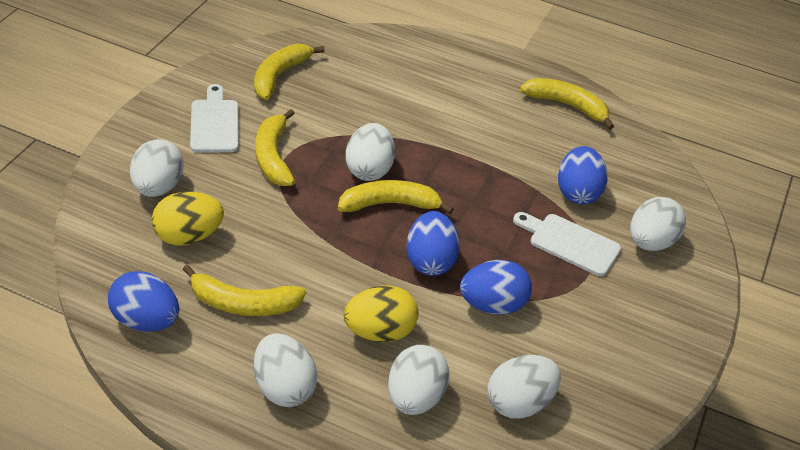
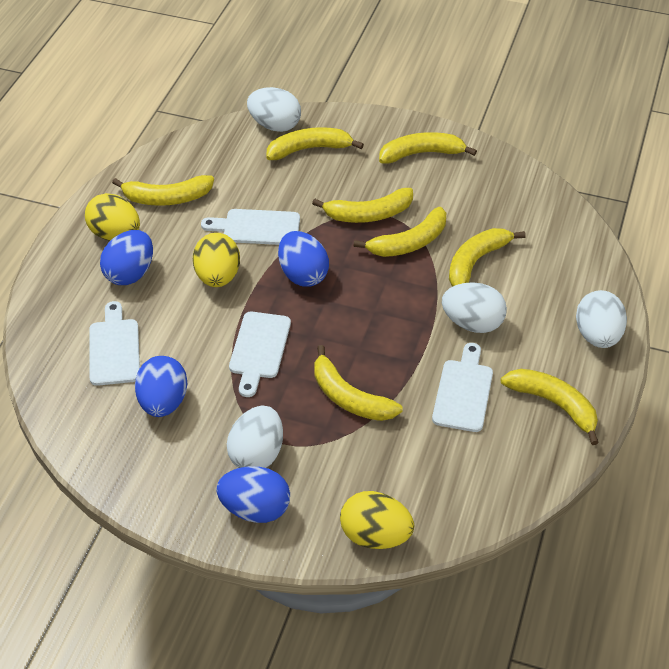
white cutting board: 2 -> 4
white egg: 6 -> 4
yellow banana: 5 -> 8
yellow egg: 2 -> 3

